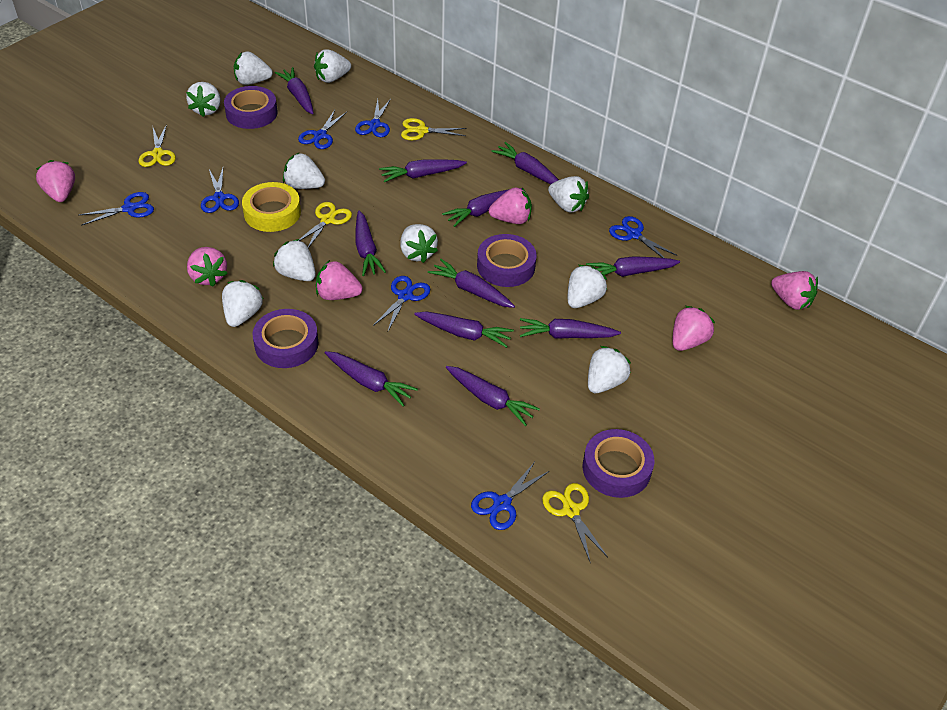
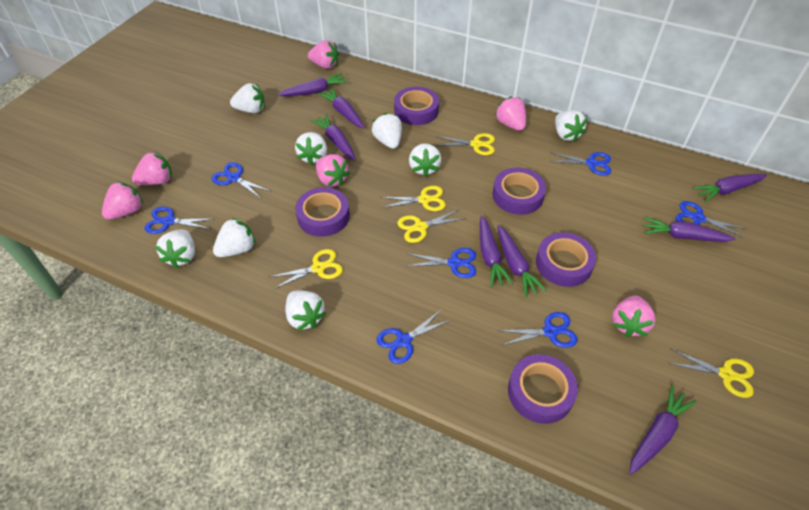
purple carrot: 11 -> 8
purple tape: 4 -> 5
white strawberry: 10 -> 8
yellow scissors: 4 -> 5
yellow tape: 1 -> 0

